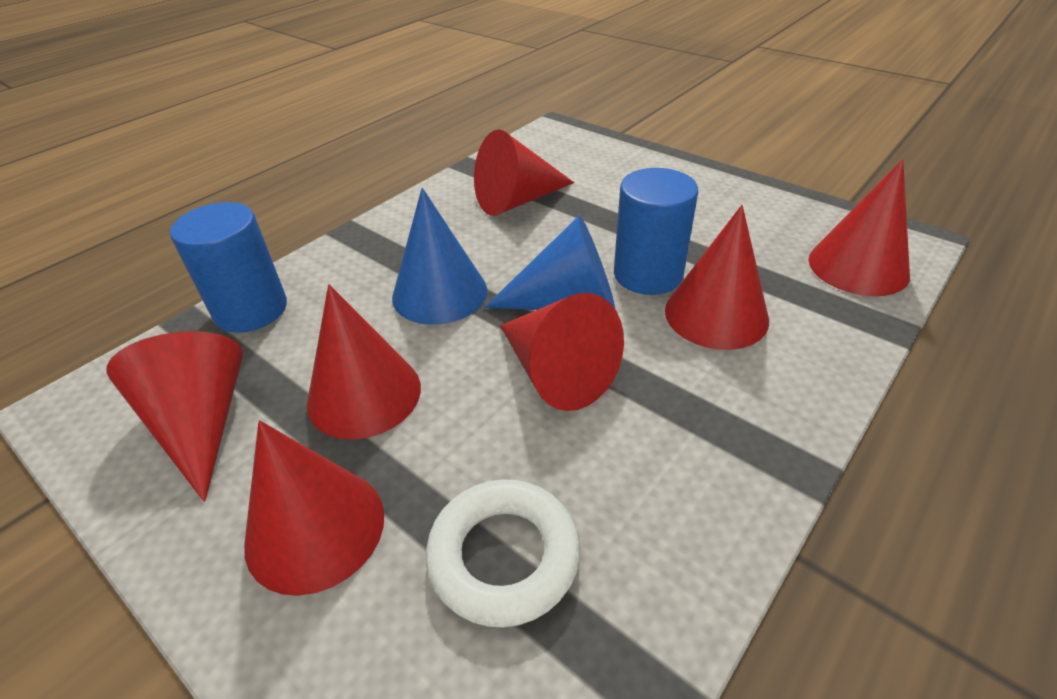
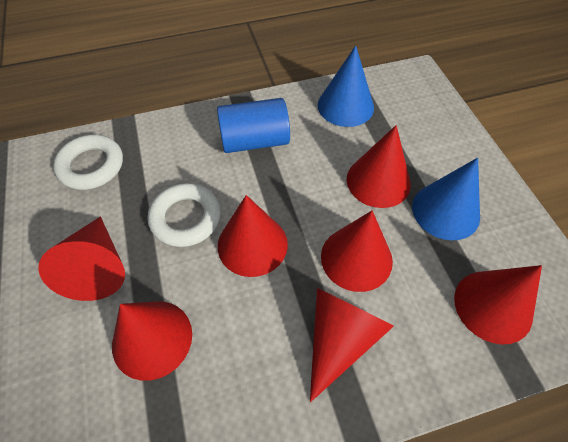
blue cylinder: 2 -> 1
white ring: 1 -> 2

